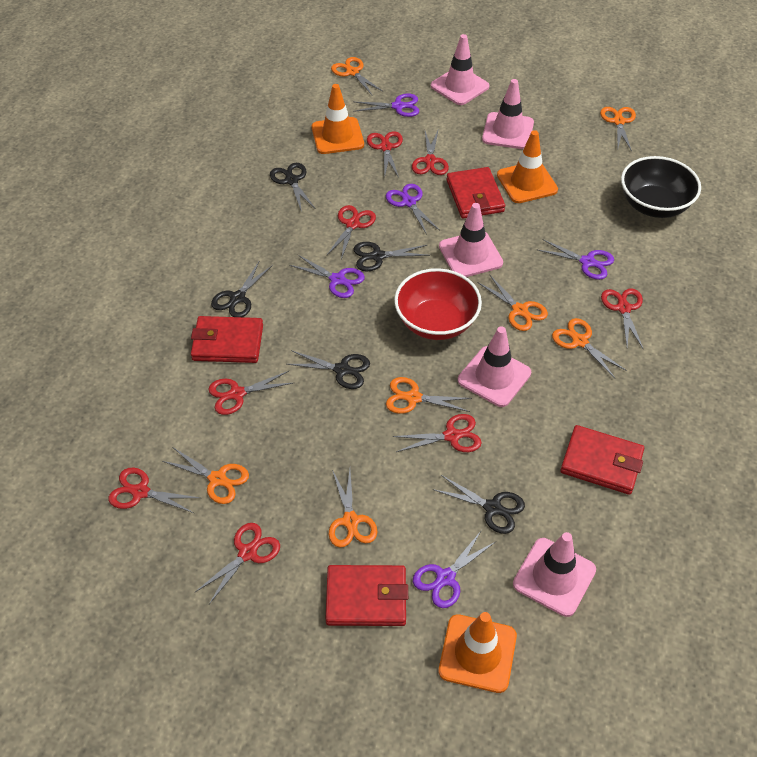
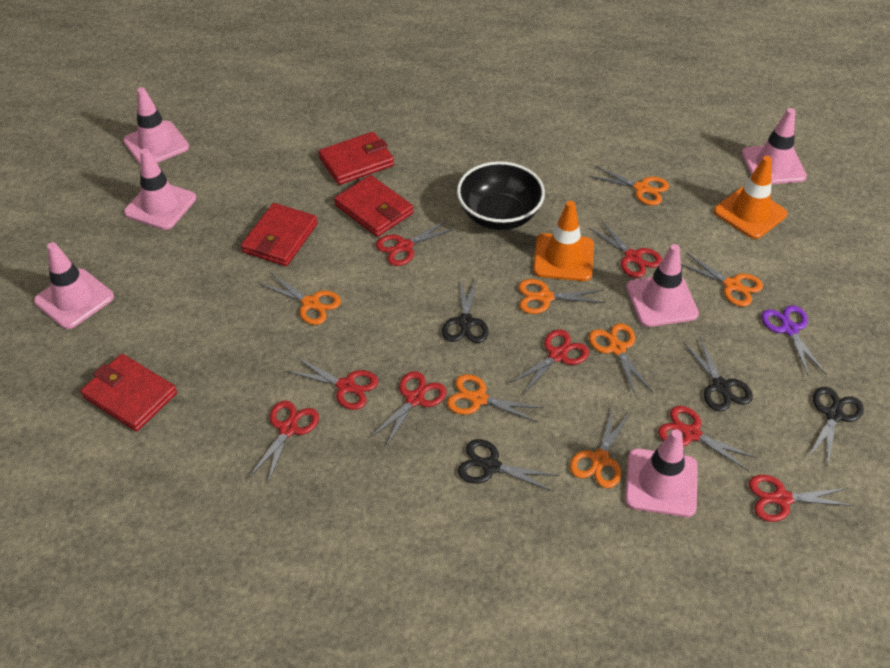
black scissors: 5 -> 4
orange traffic cone: 3 -> 2
pink traffic cone: 5 -> 6
purple scissors: 5 -> 1
red bowl: 1 -> 0

